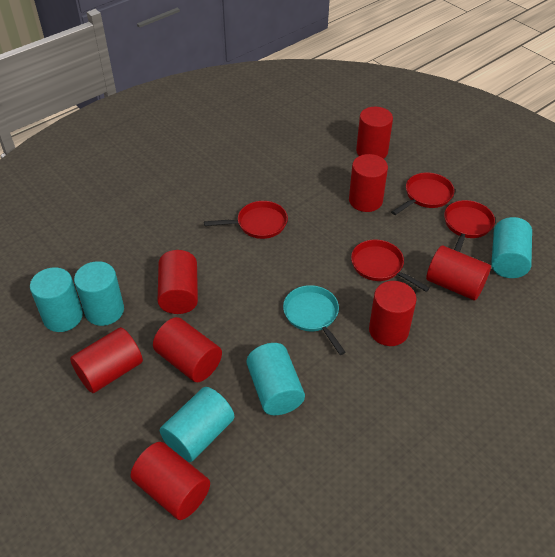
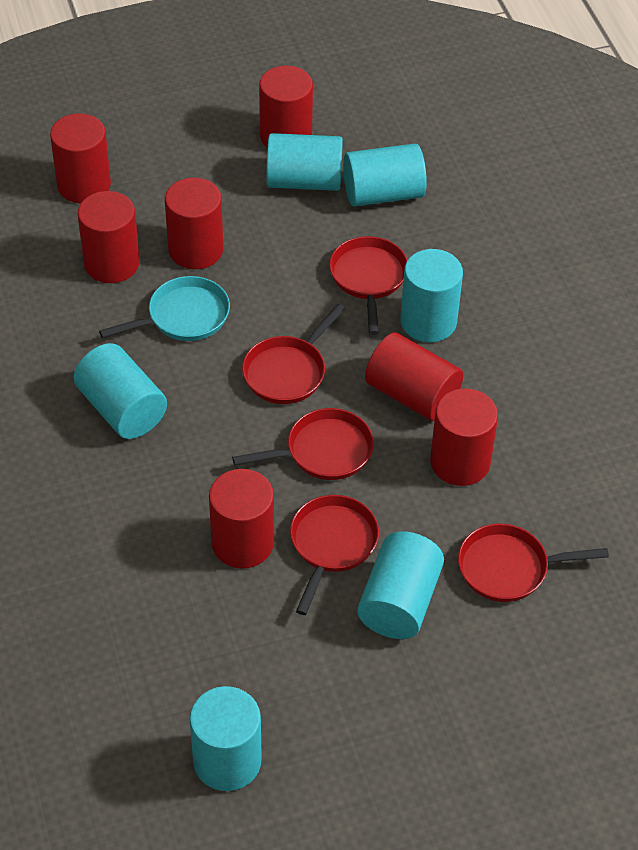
red cylinder: 8 -> 7
red pan: 4 -> 5
turquoise cylinder: 5 -> 6

